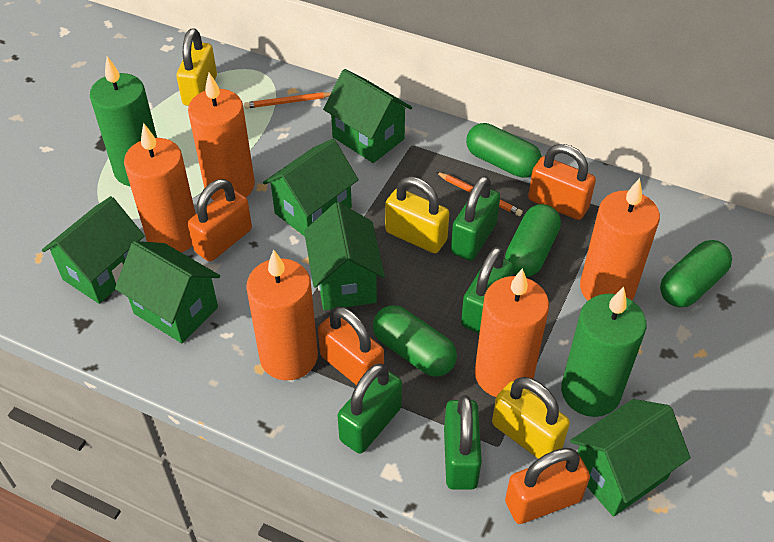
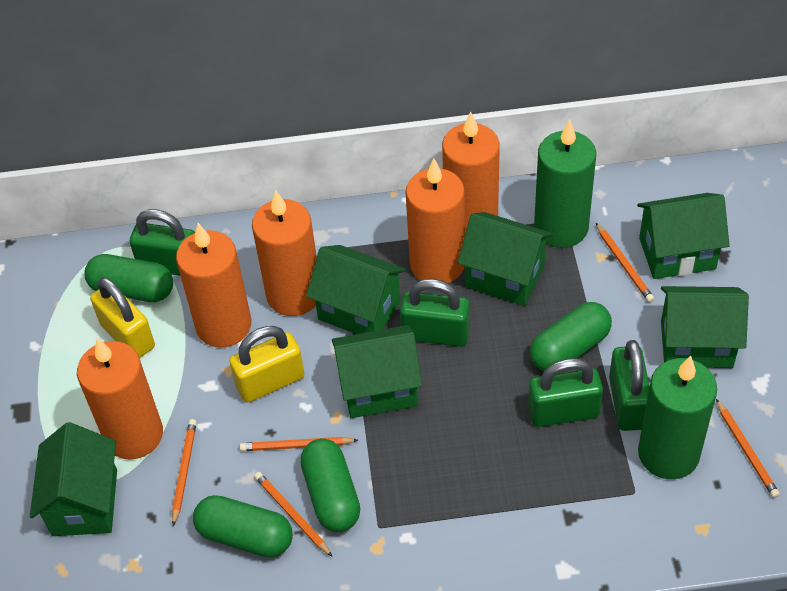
orange padlock: 4 -> 0
orange pencil: 2 -> 5
yellow padlock: 3 -> 2

